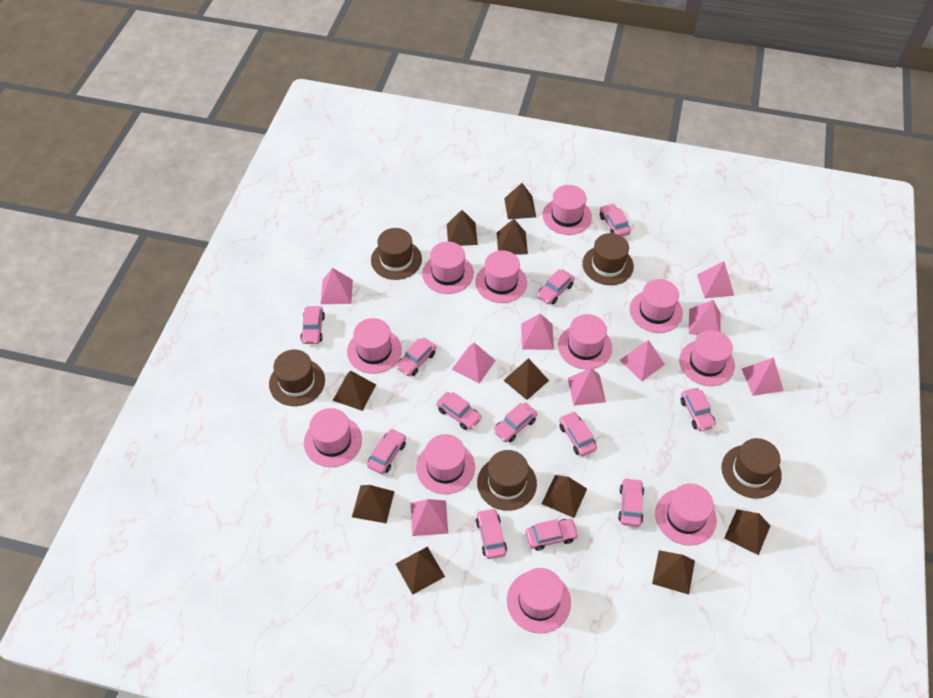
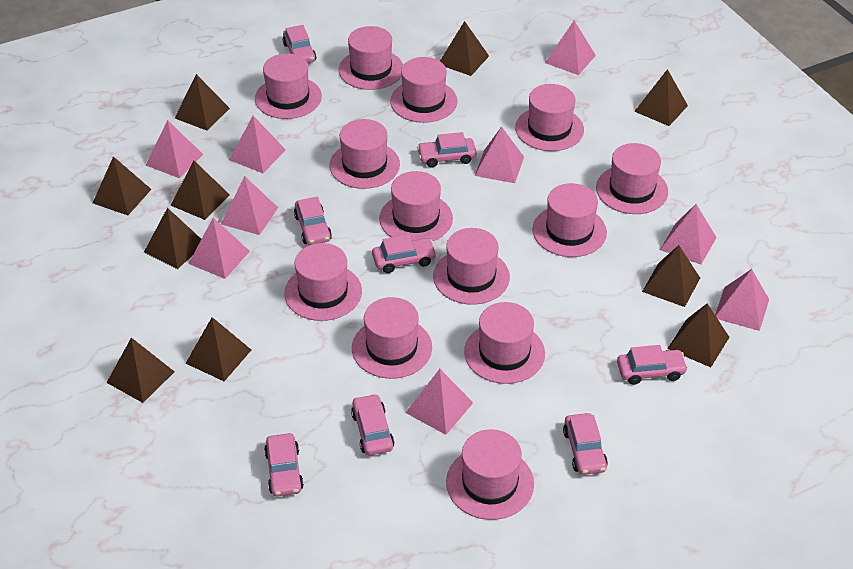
brown hat: 5 -> 0
pink car: 12 -> 8
pink hat: 11 -> 13

